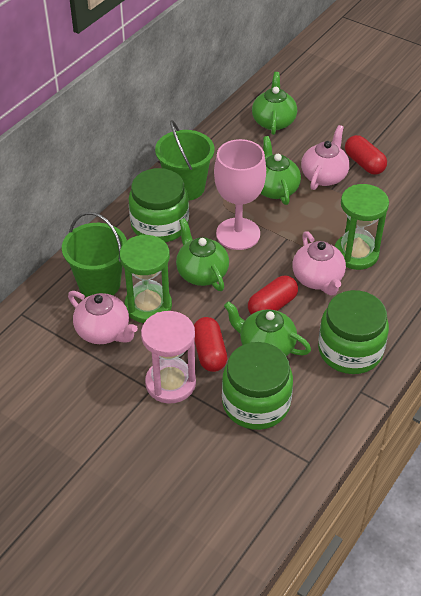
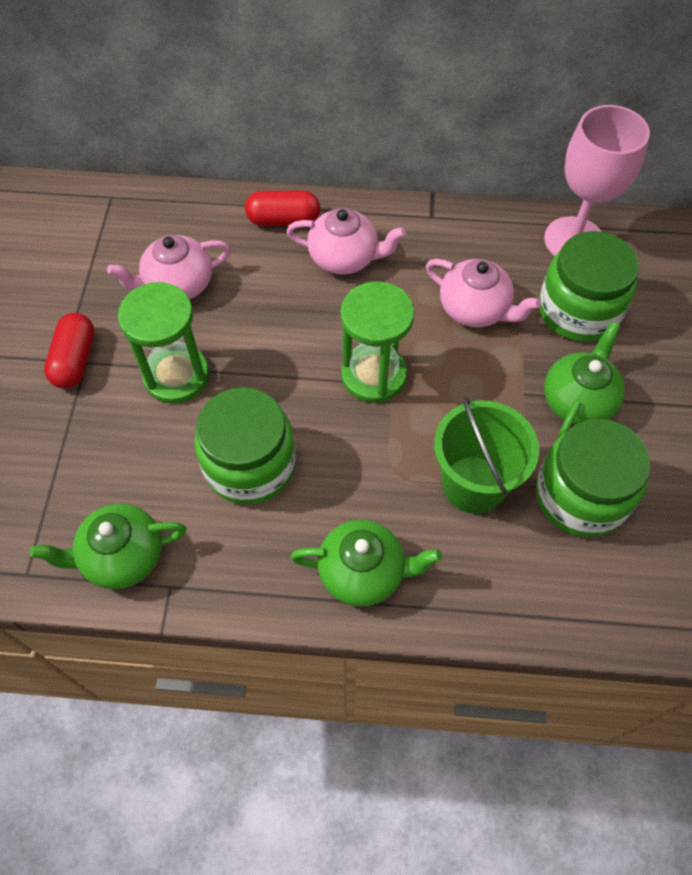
green bucket: 2 -> 1
green teapot: 4 -> 3
pink hourglass: 1 -> 0
red capsule: 3 -> 2

